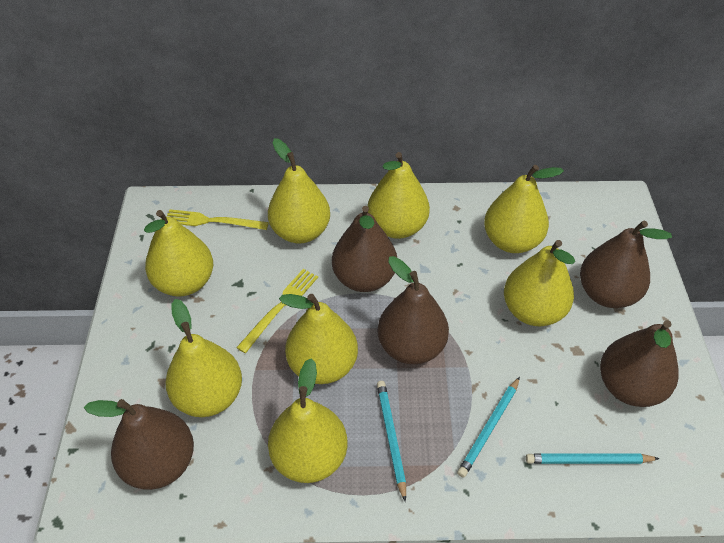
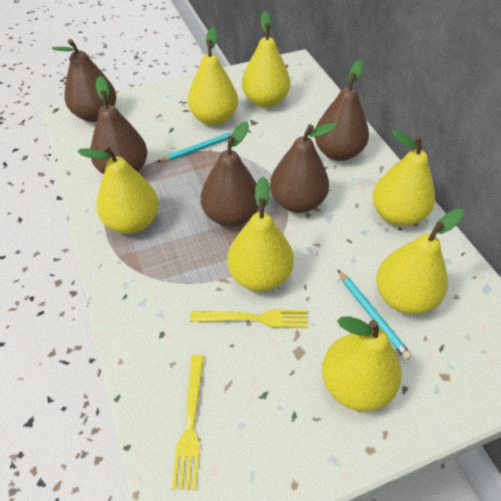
turquoise pencil: 3 -> 2
yellow pear: 8 -> 7

